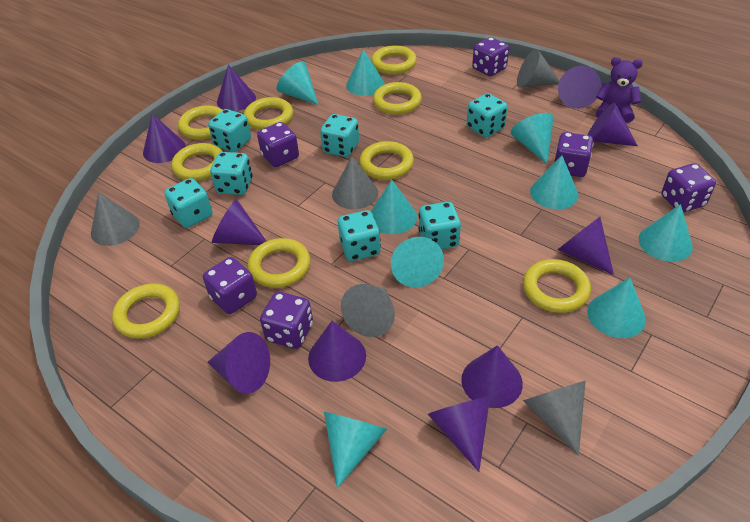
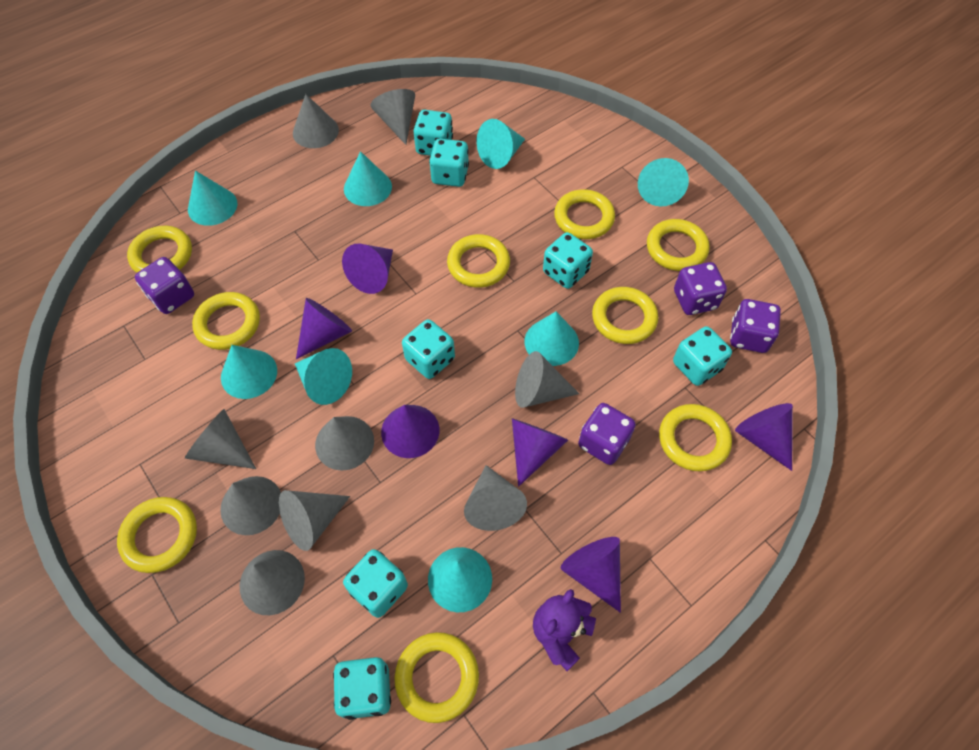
grey cone: 5 -> 9
purple cone: 10 -> 6
purple dice: 6 -> 4
turquoise cone: 9 -> 8

